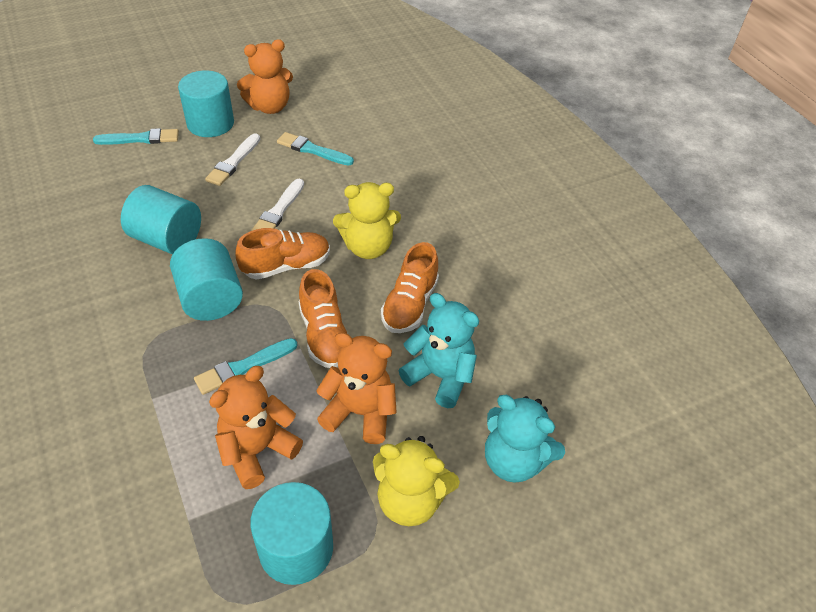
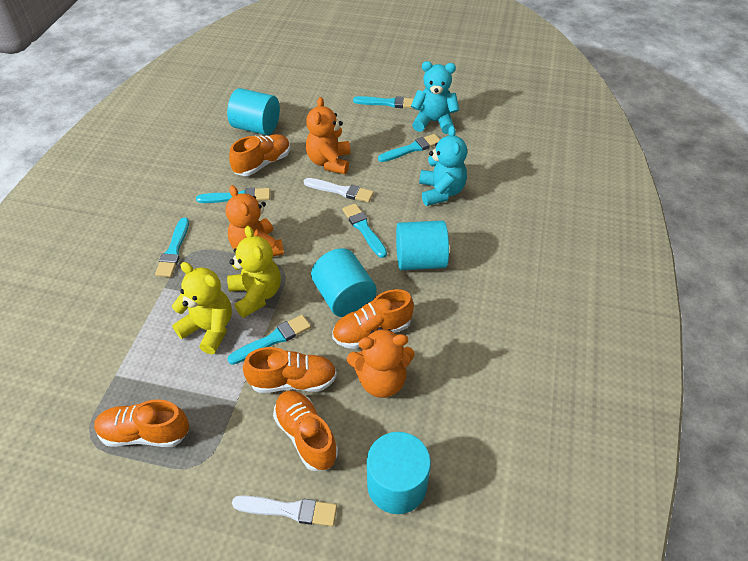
orange shoe: 3 -> 5
turquoise brush: 3 -> 6

